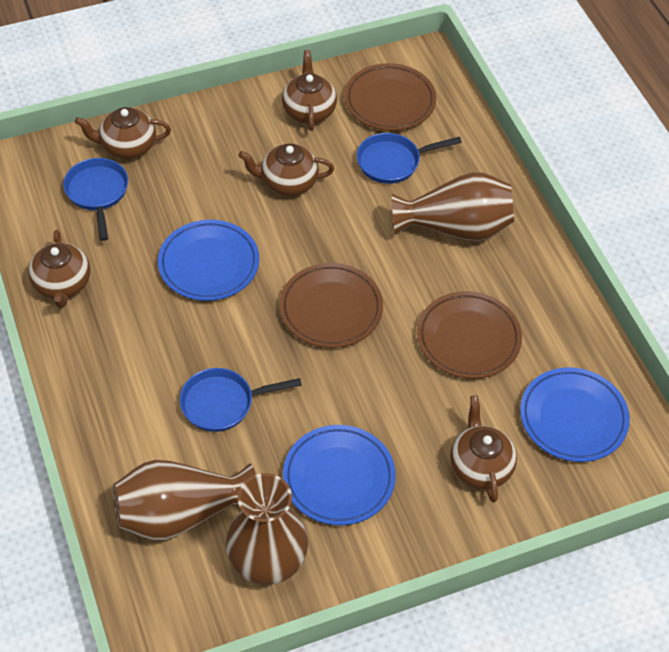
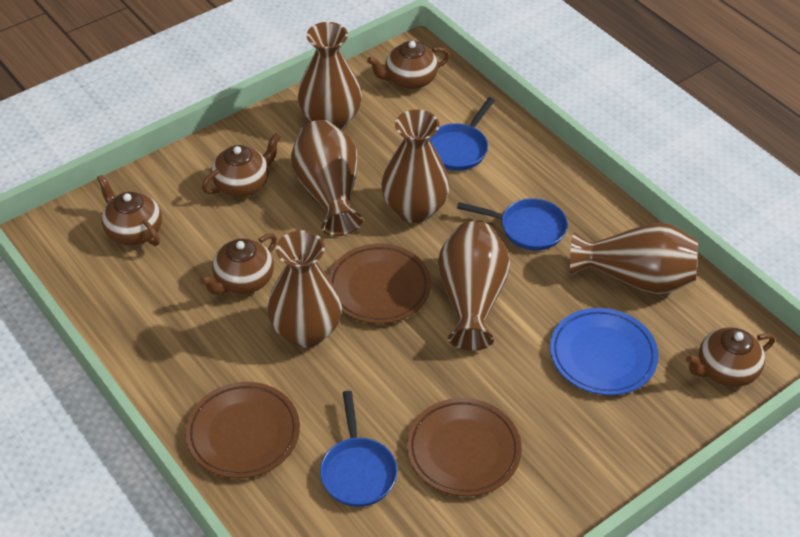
blue plate: 3 -> 1
brown vase: 3 -> 6

